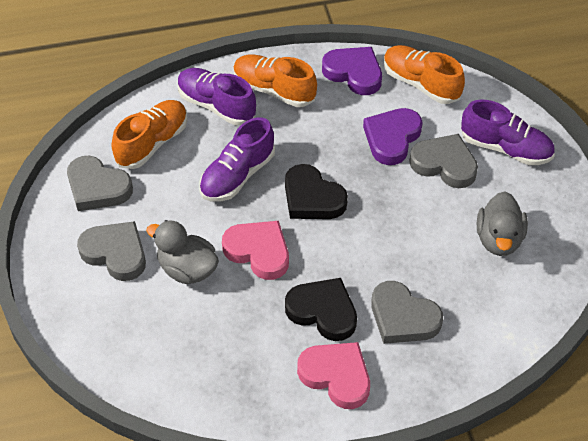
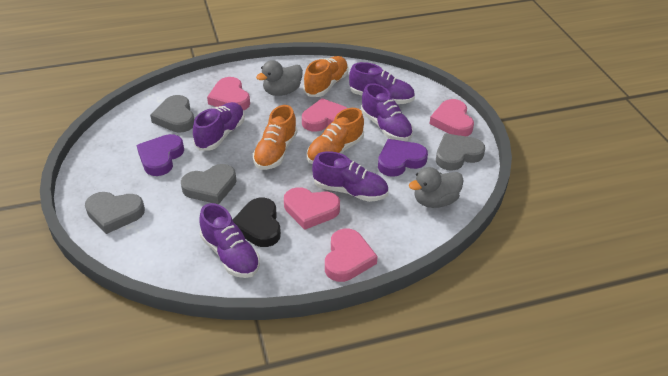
black heart: 2 -> 1
pink heart: 2 -> 5
purple shoe: 3 -> 5

